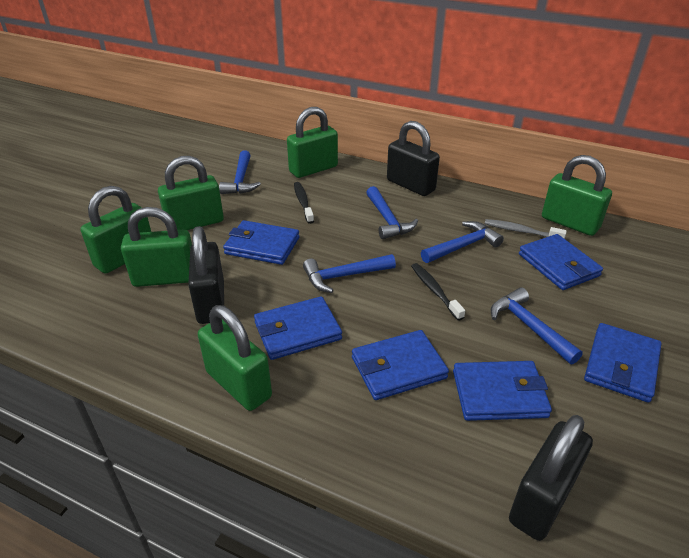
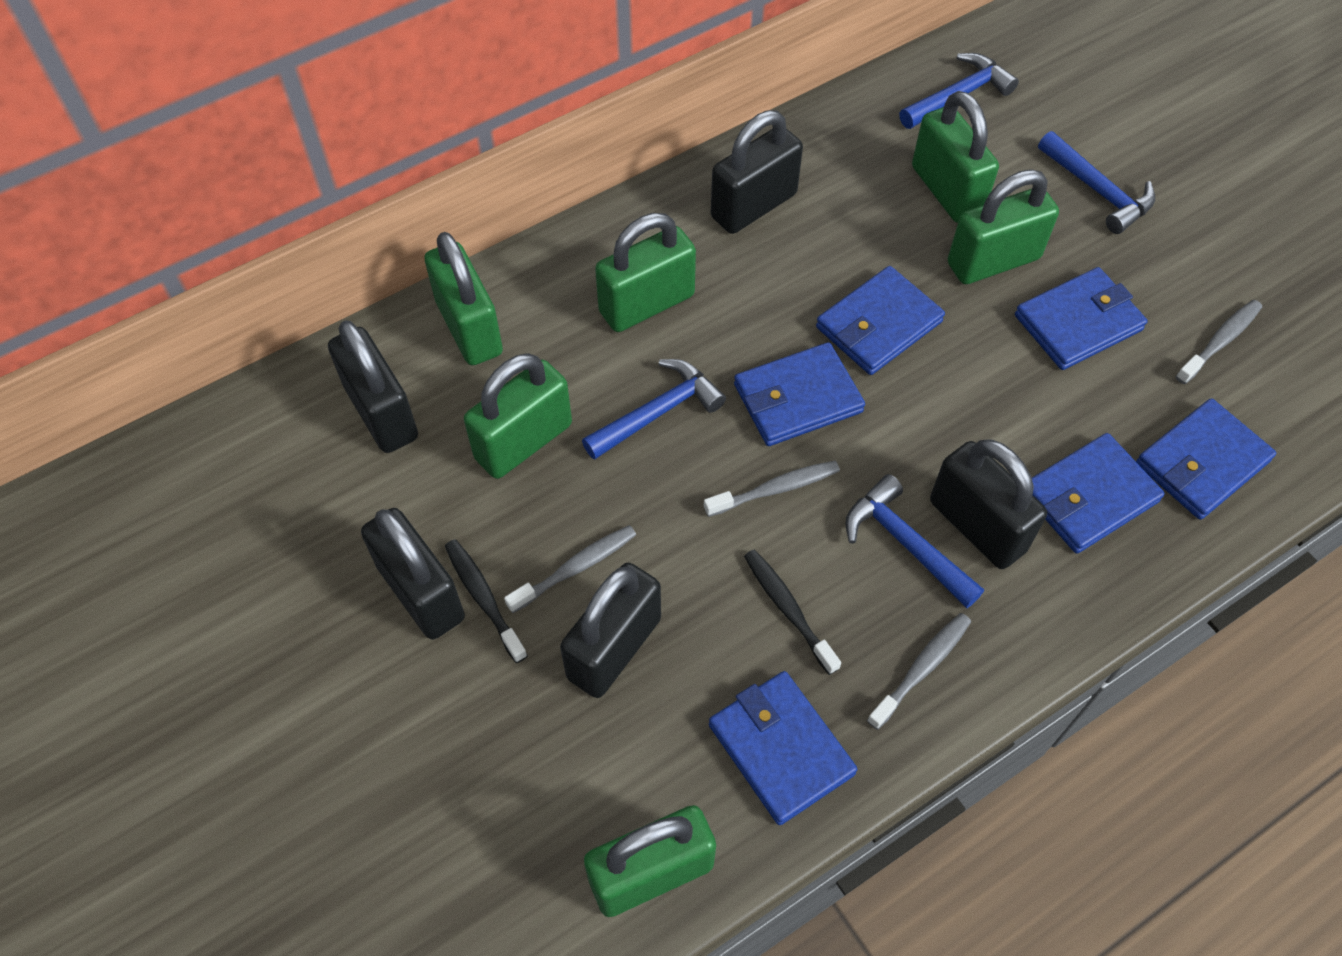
black padlock: 3 -> 5
blue hammer: 5 -> 4
grey toothbrush: 1 -> 4

